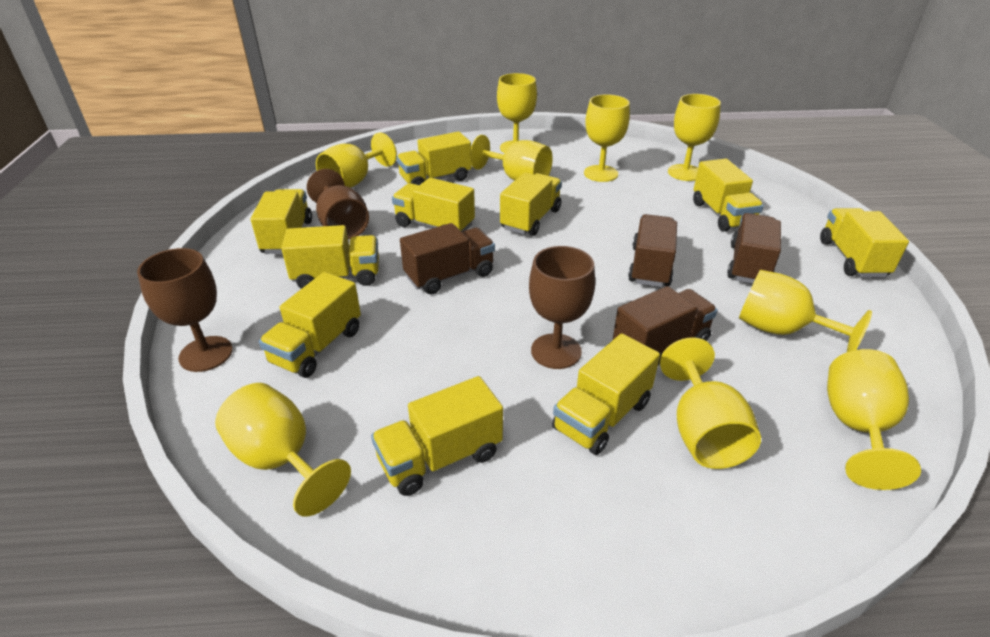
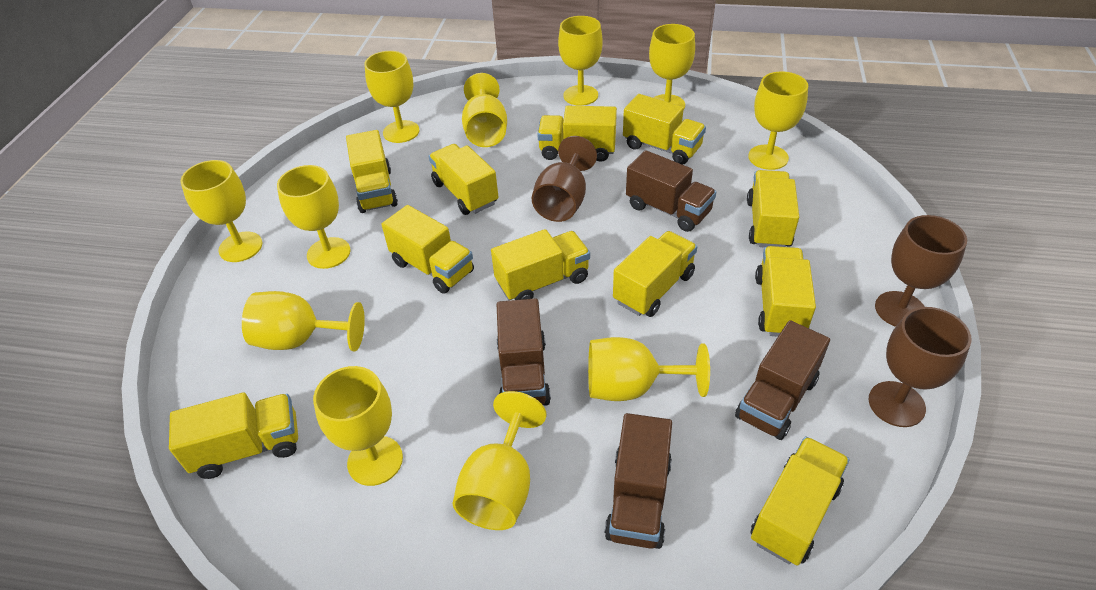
yellow goblet: 9 -> 11
yellow truck: 10 -> 11

